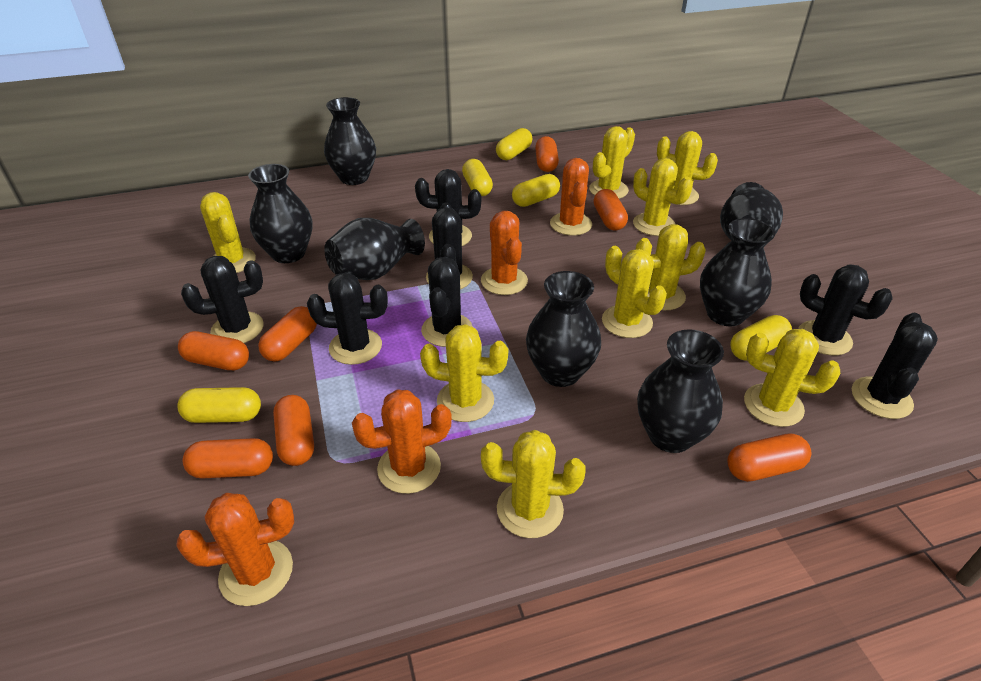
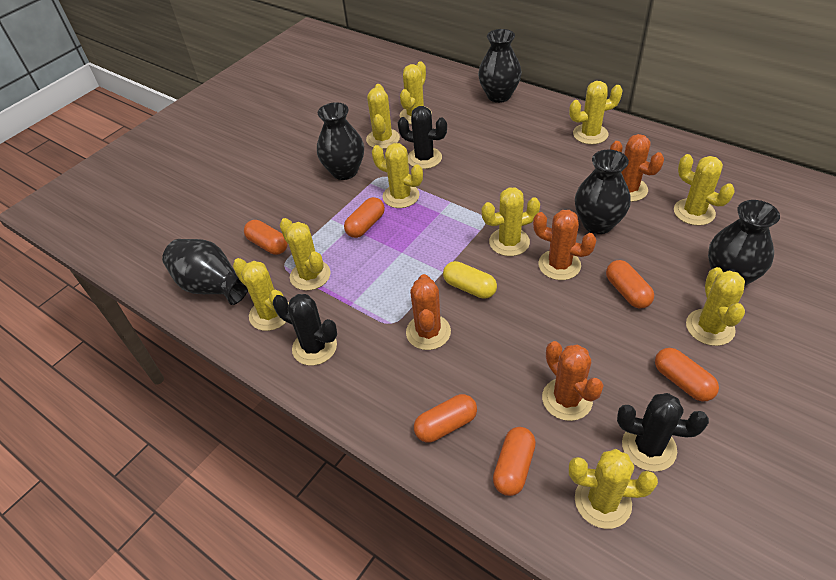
black cactus: 7 -> 3
black vase: 7 -> 5
orange capsule: 7 -> 6
yellow cactus: 9 -> 10
yellow capsule: 5 -> 1

